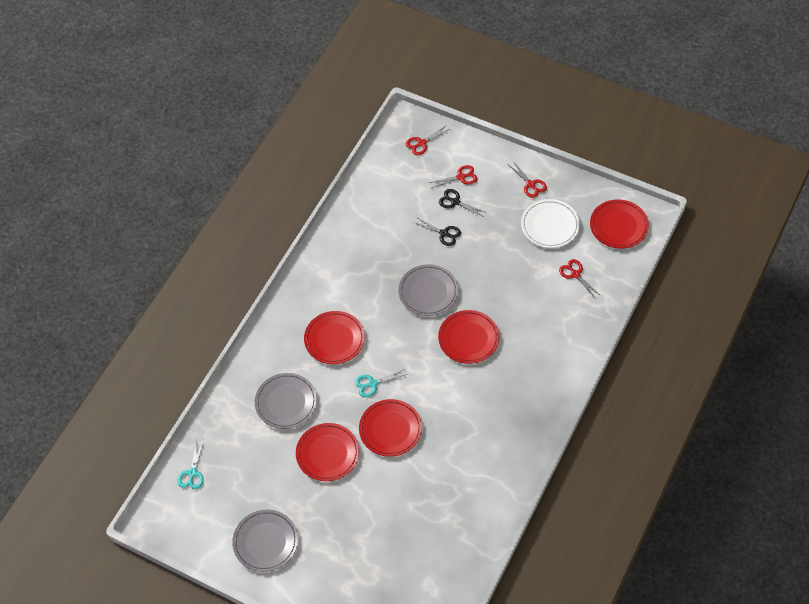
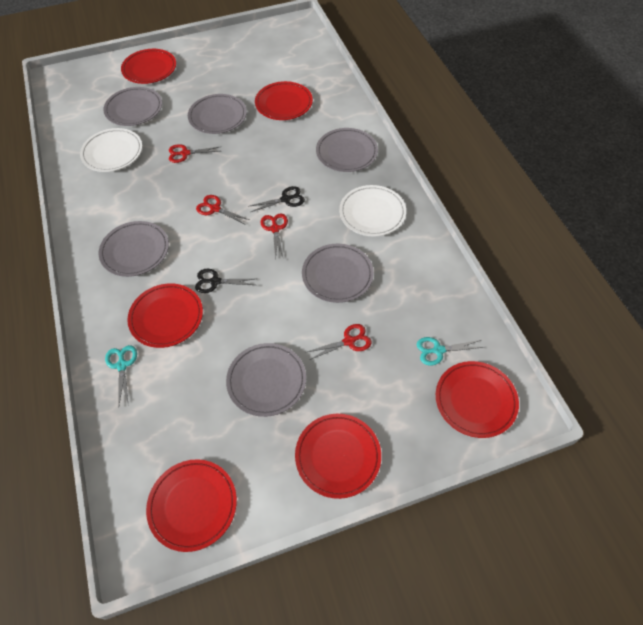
grey plate: 3 -> 6
red plate: 5 -> 6
white plate: 1 -> 2

